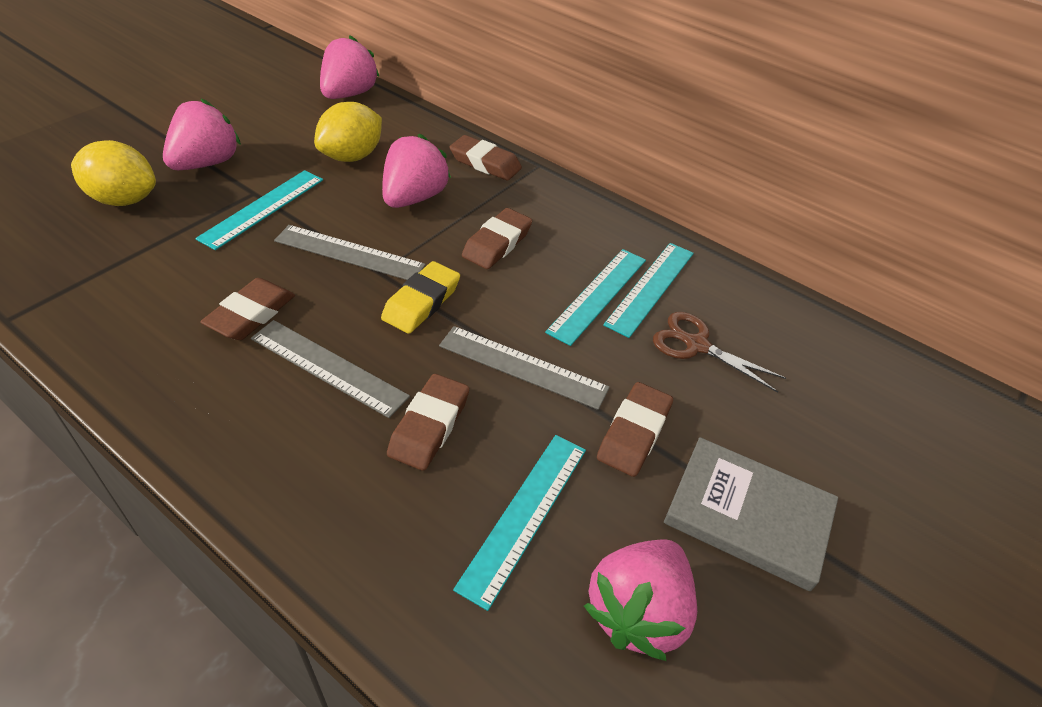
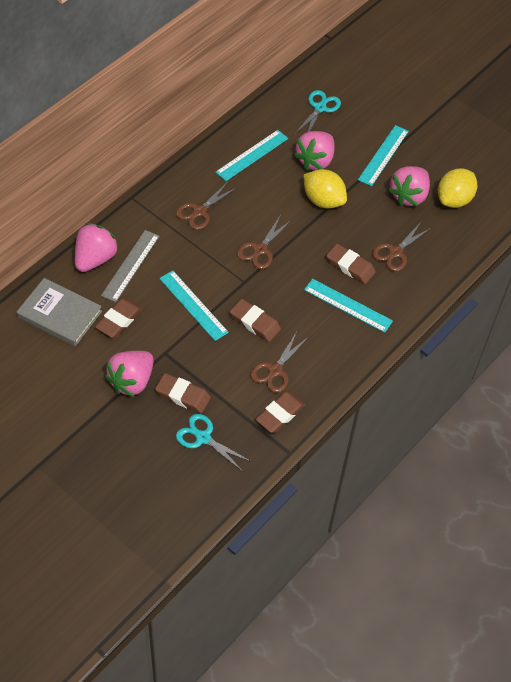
brown scissors: 1 -> 4
grey ruler: 3 -> 1
turquoise scissors: 0 -> 2
yellow eraser: 1 -> 0

